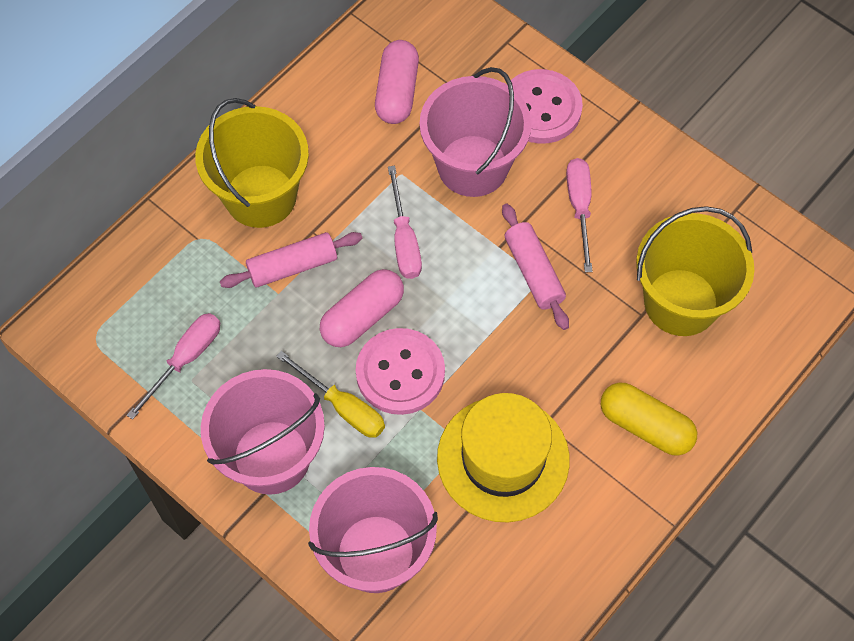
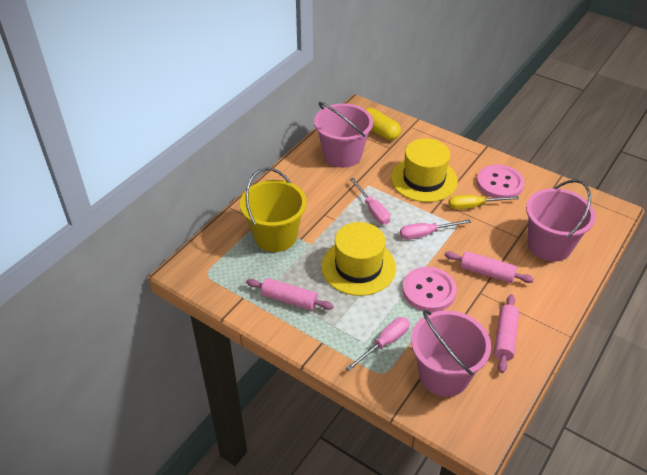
pink capsule: 2 -> 0
pink rolling pin: 2 -> 3
yellow bucket: 2 -> 1
yellow hat: 1 -> 2

